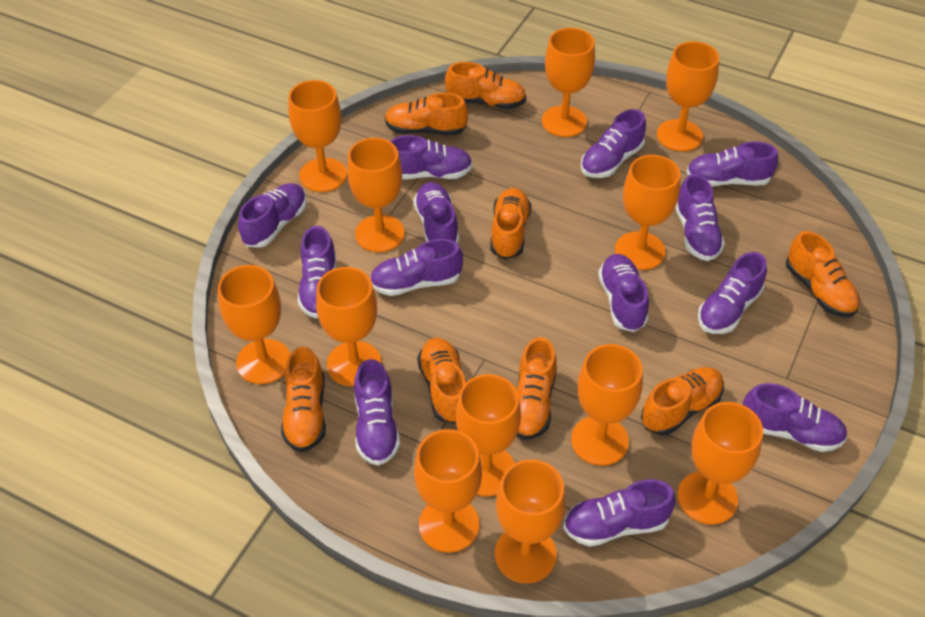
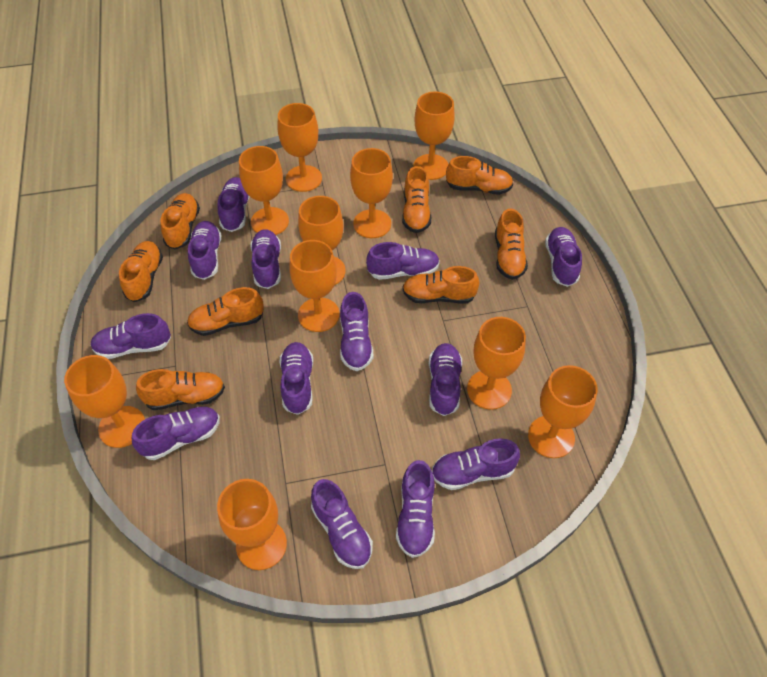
orange goblet: 12 -> 10

